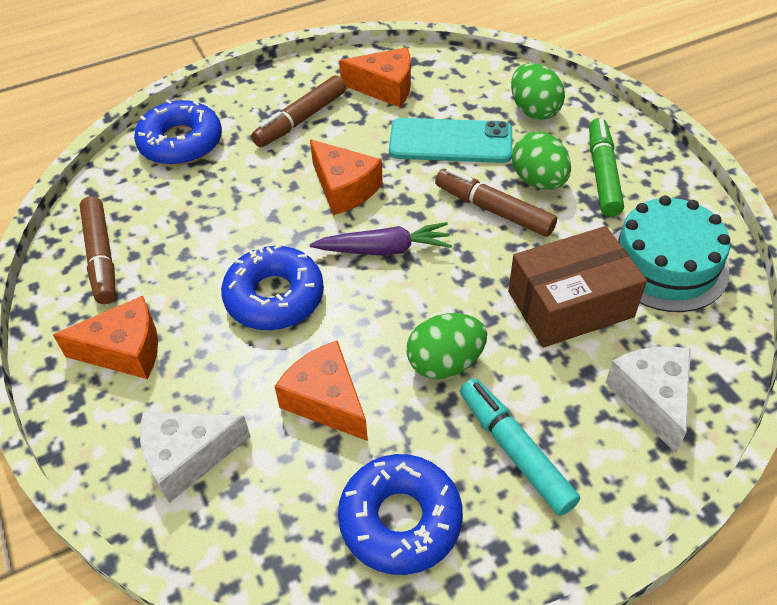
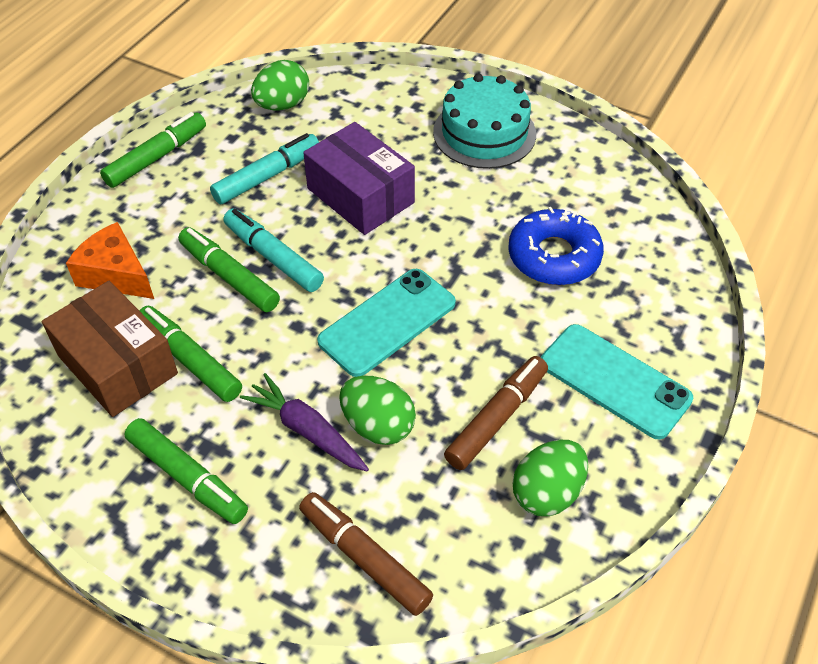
blue donut: 3 -> 1
brown marker: 3 -> 2
green marker: 1 -> 4
orange cheese: 4 -> 1
purple box: 0 -> 1
turquoise marker: 1 -> 2
turquoise phone: 1 -> 2
white cheese: 2 -> 0

